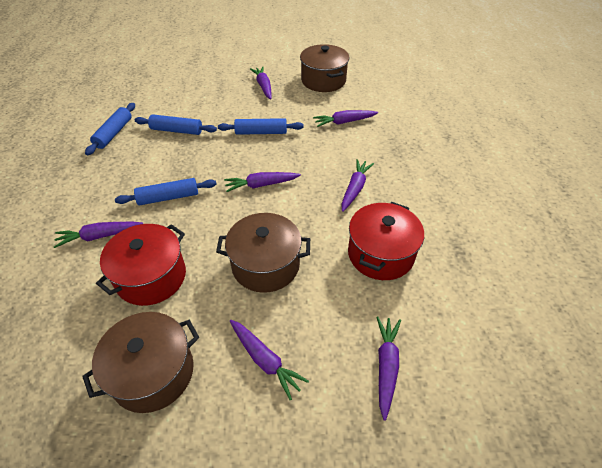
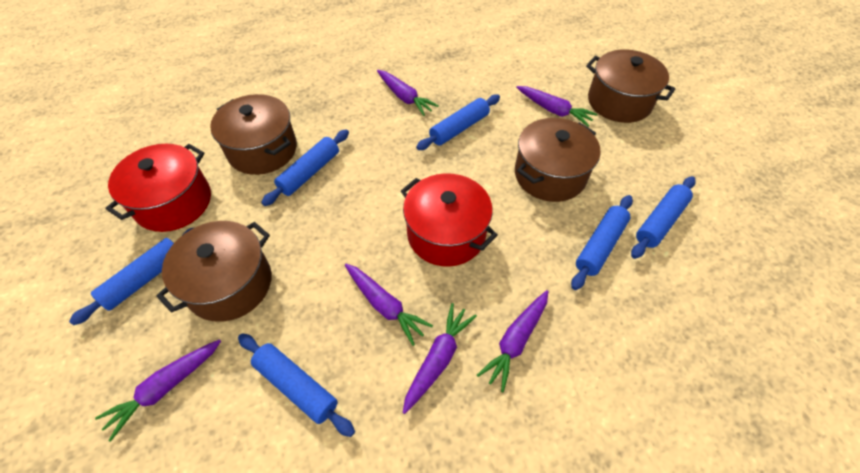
blue rolling pin: 4 -> 6
brown pot: 3 -> 4
purple carrot: 7 -> 6

